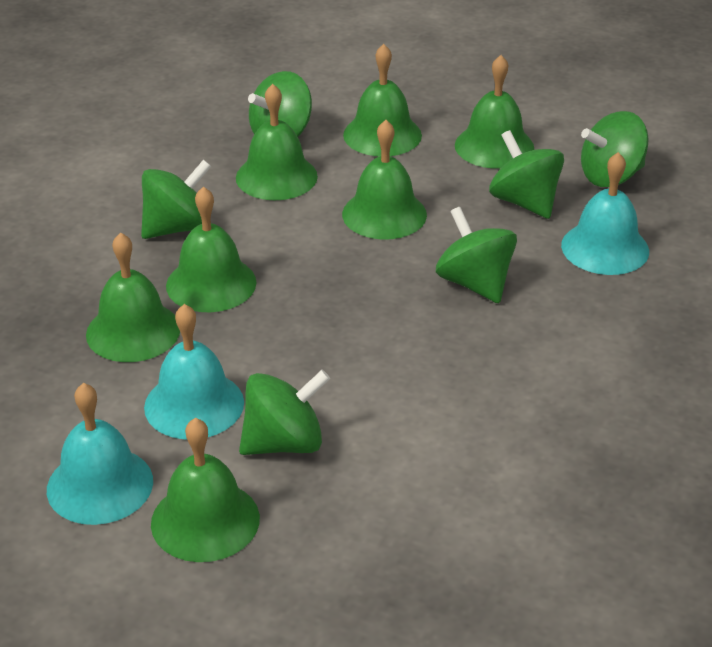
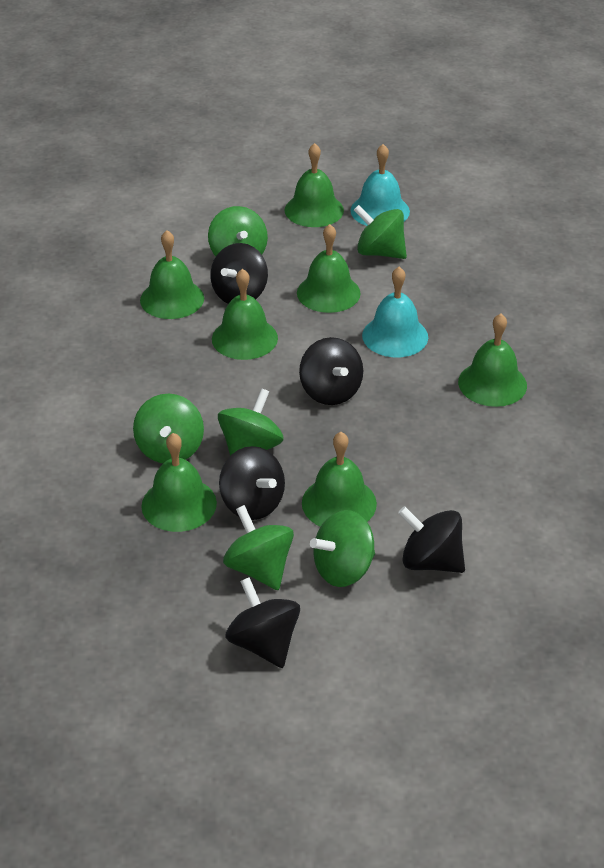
black spinning top: 0 -> 5
turquoise bell: 3 -> 2

